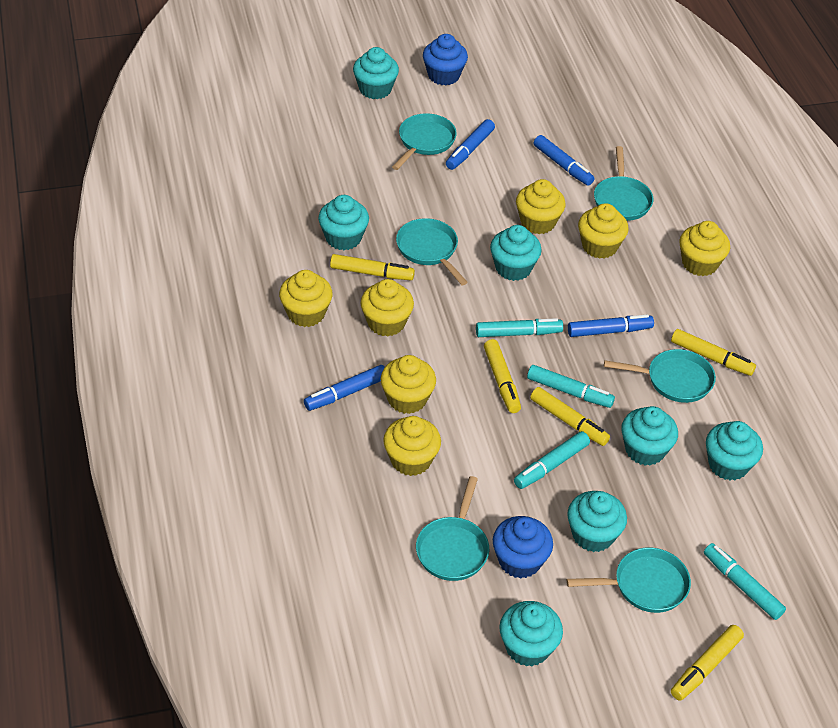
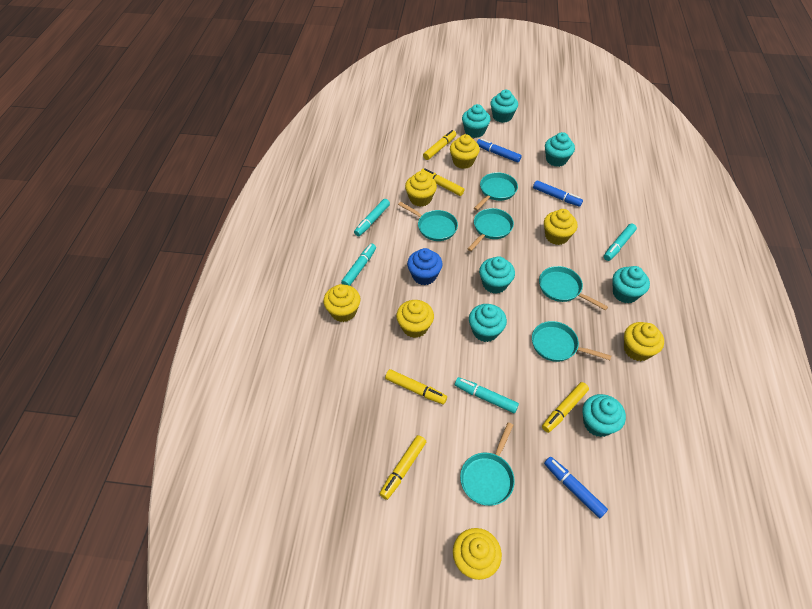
blue cupcake: 2 -> 1
blue marker: 4 -> 3

